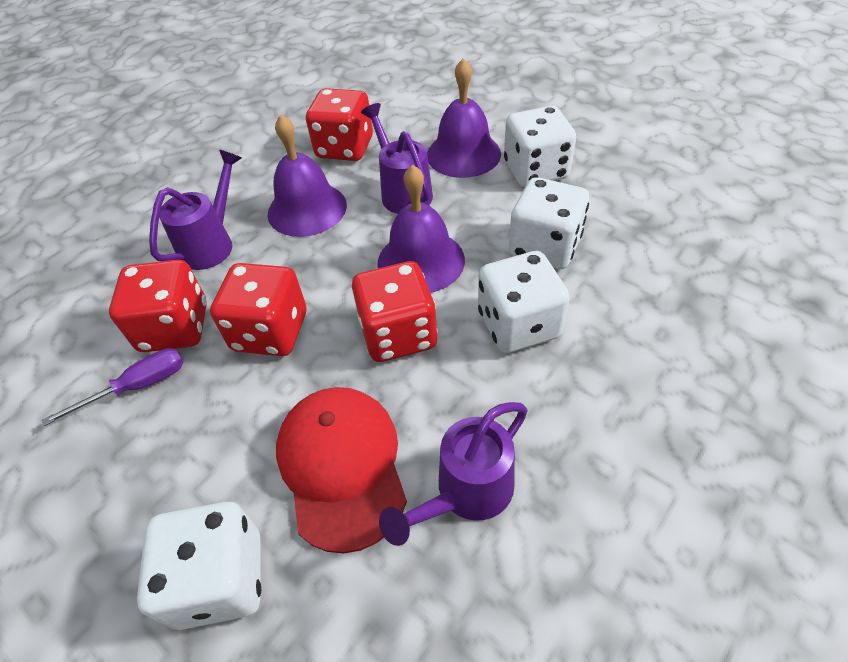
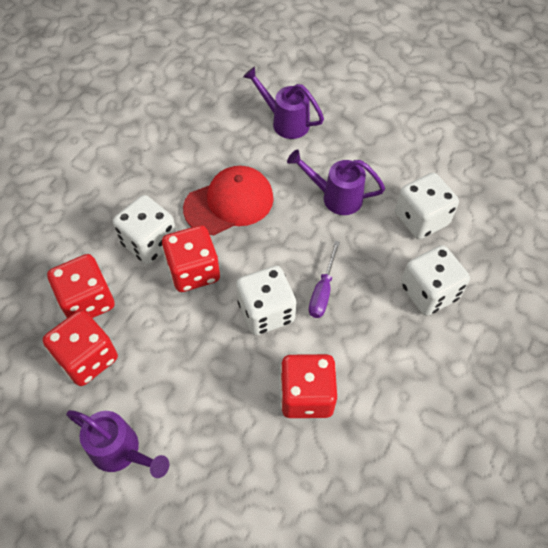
purple bell: 3 -> 0

